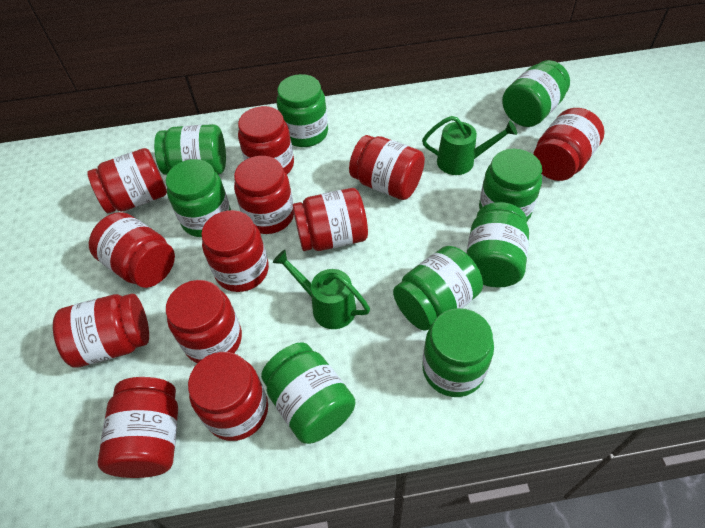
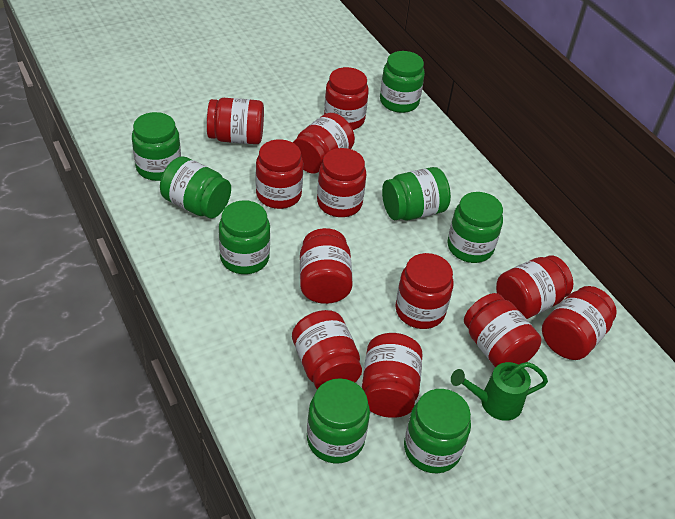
green jar: 9 -> 8
green watering can: 2 -> 1

